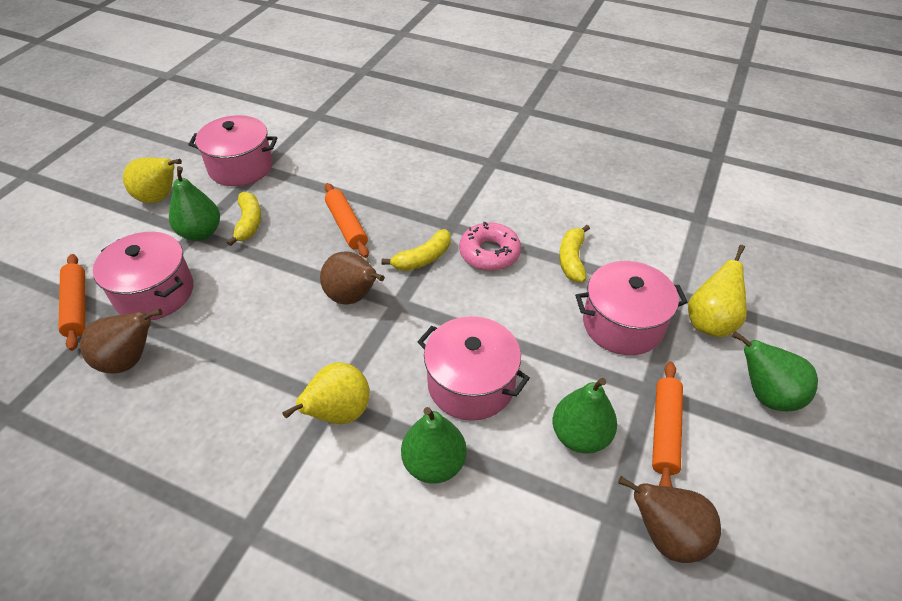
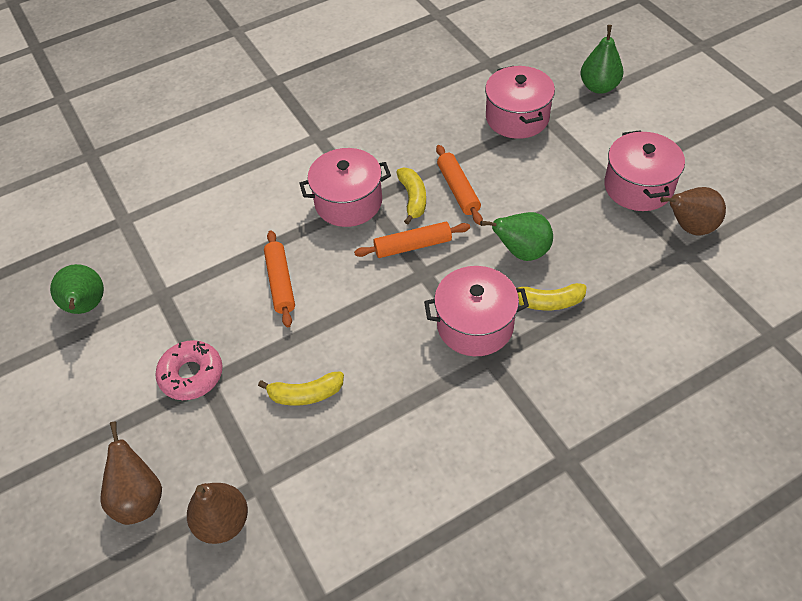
green pear: 4 -> 3
yellow pear: 3 -> 0

